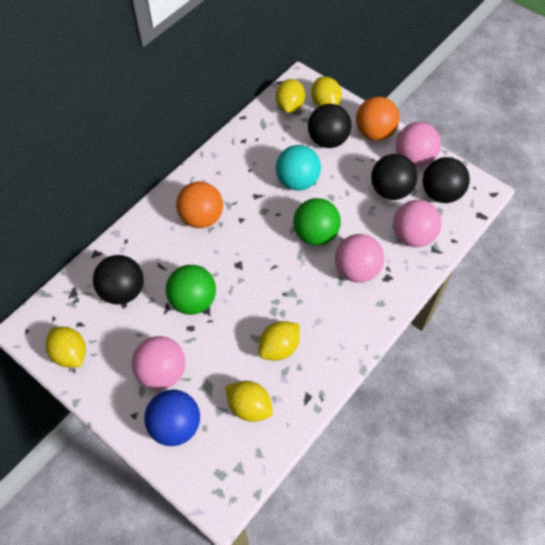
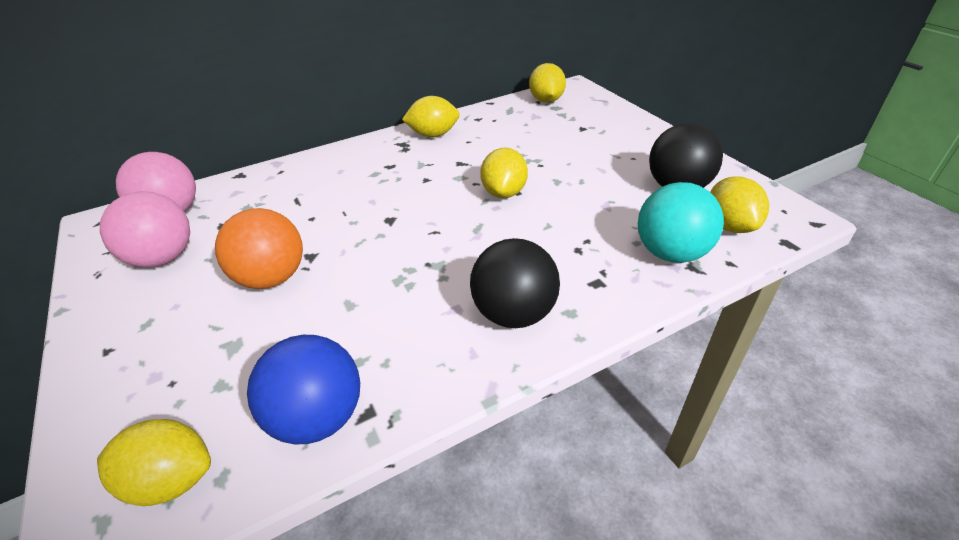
black ball: 4 -> 2
green ball: 2 -> 0
orange ball: 2 -> 1
pink ball: 4 -> 2

